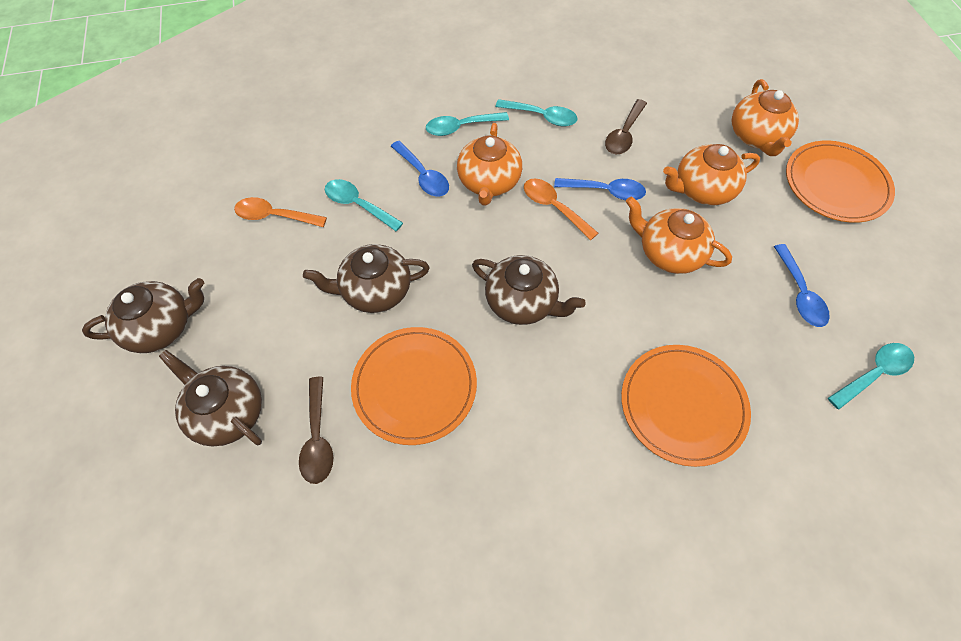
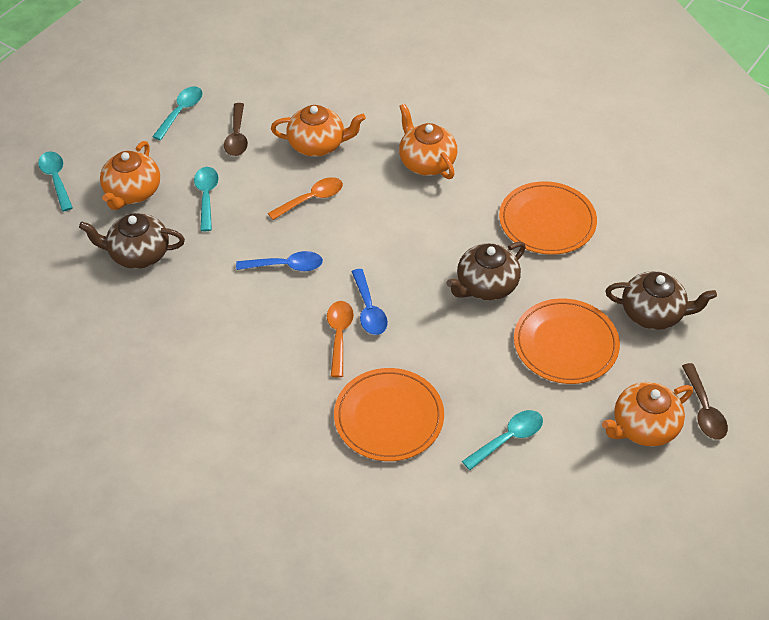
blue spoon: 3 -> 2
brown teapot: 4 -> 3

